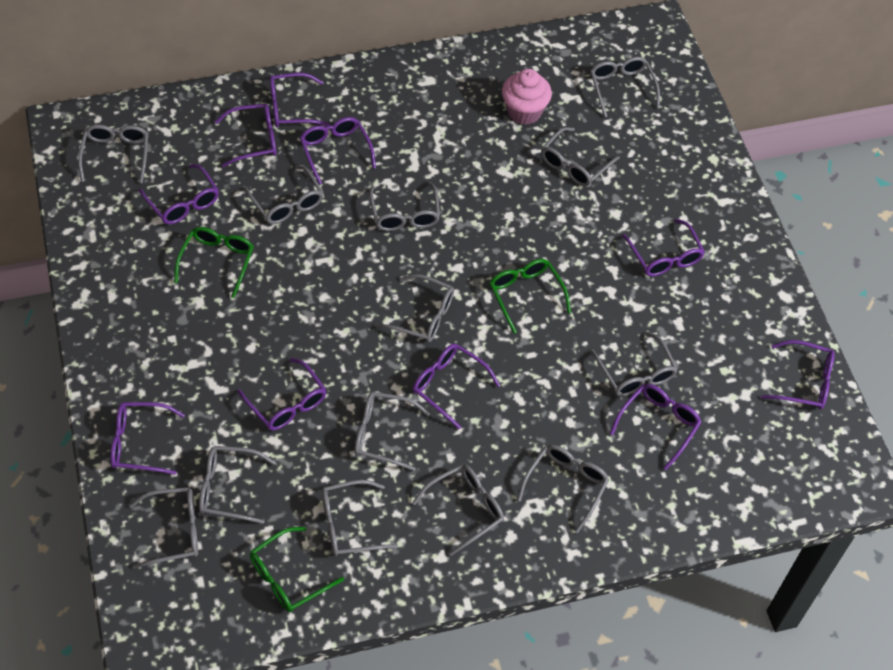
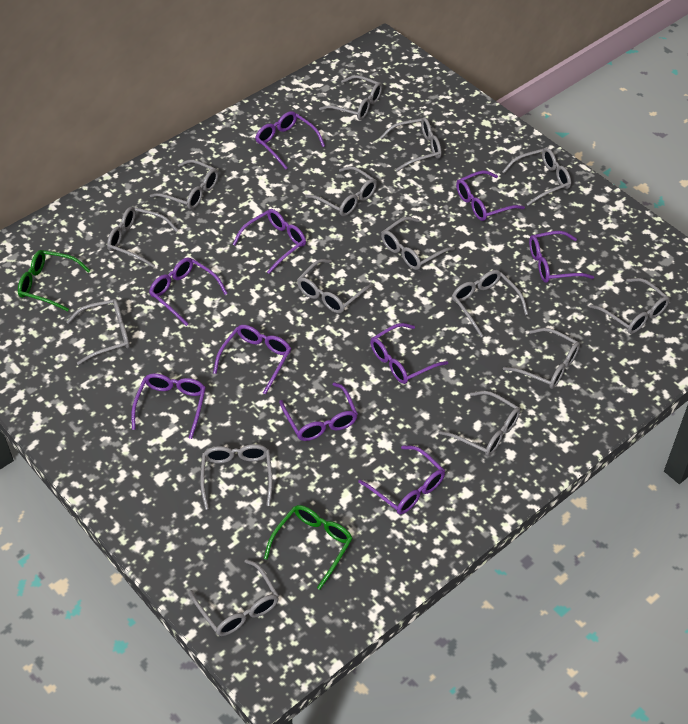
green glasses: 3 -> 2
grey glasses: 13 -> 15
pink cupcake: 1 -> 0

